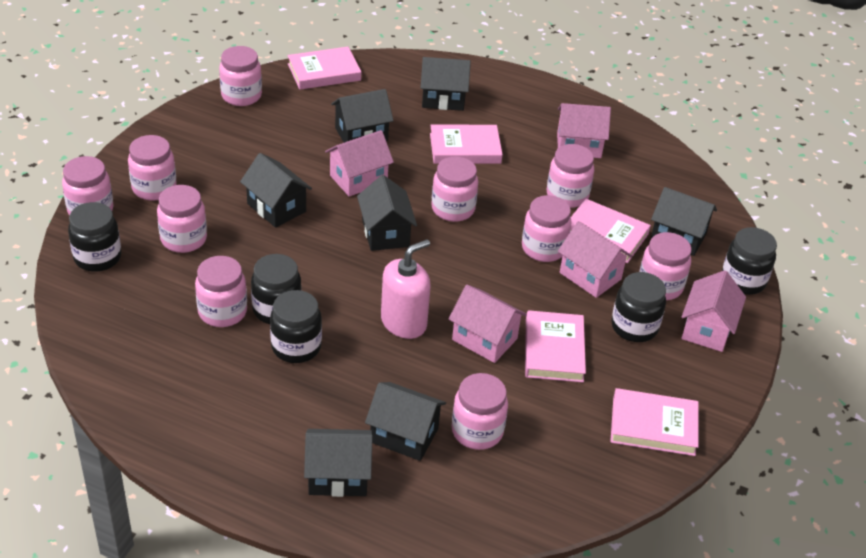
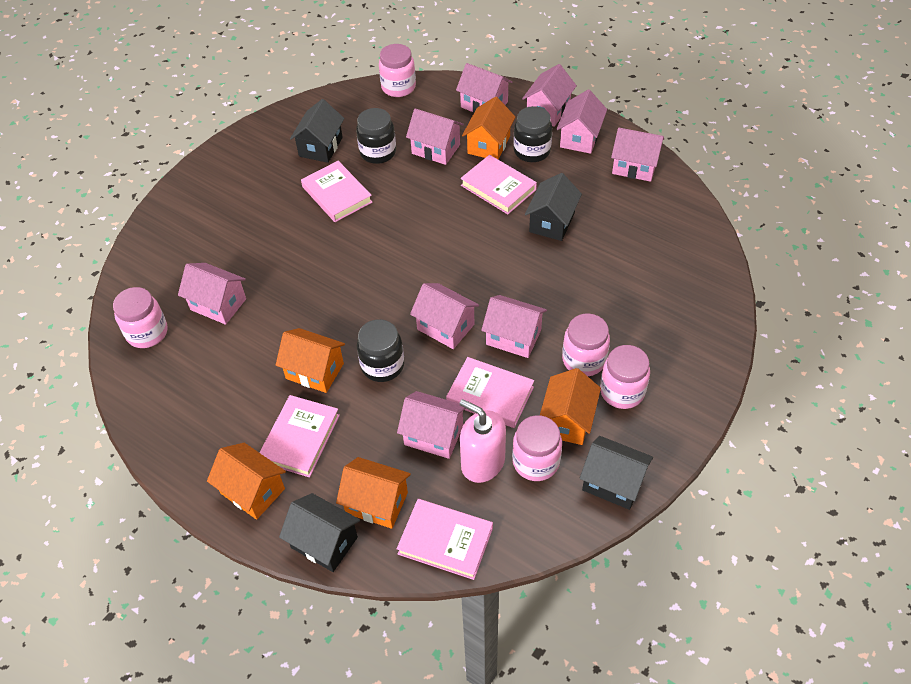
black house: 7 -> 4
black jar: 5 -> 3
orange house: 0 -> 5
pink house: 5 -> 9
pink jar: 10 -> 5

